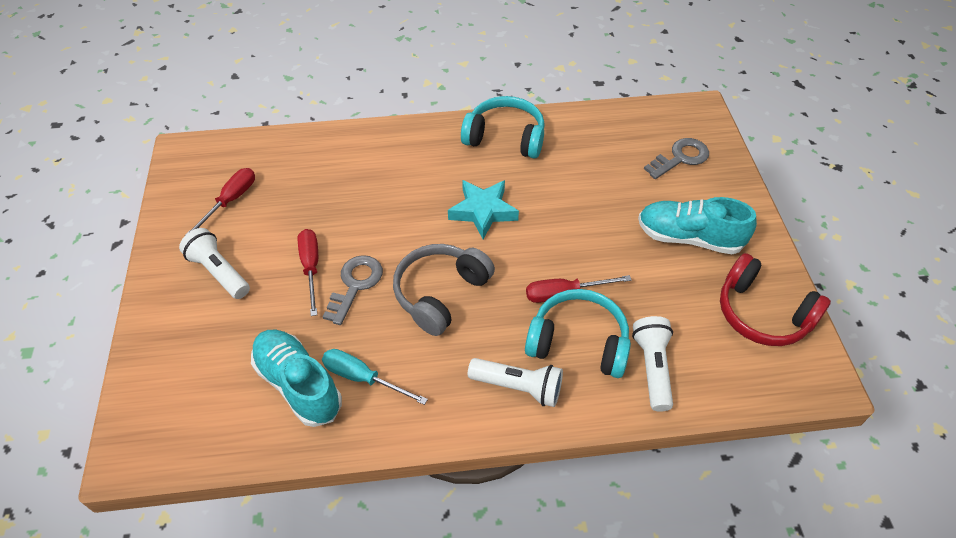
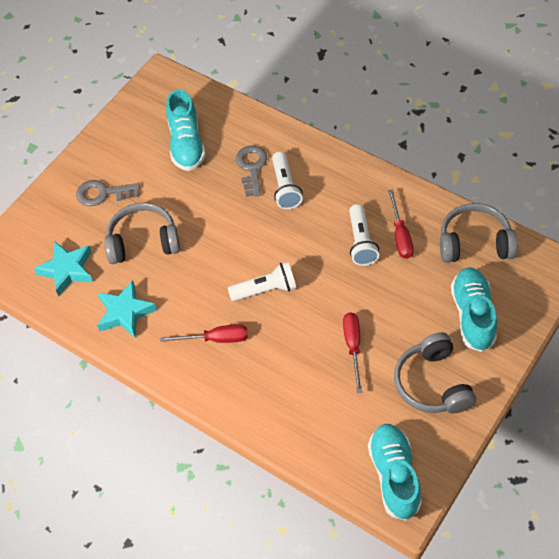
grey headphones: 1 -> 3
red headphones: 1 -> 0
turquoise headphones: 2 -> 0
turquoise screwdriver: 1 -> 0
turquoise shoe: 2 -> 3
turquoise star: 1 -> 2

